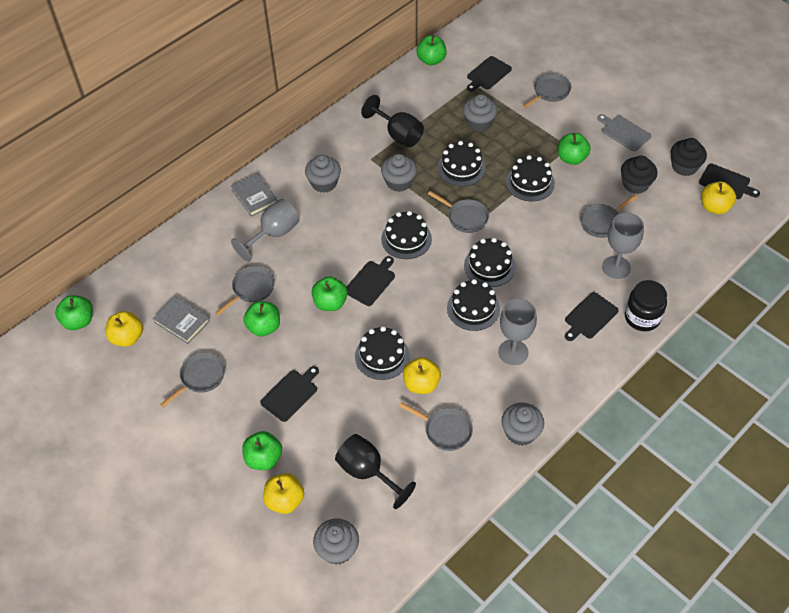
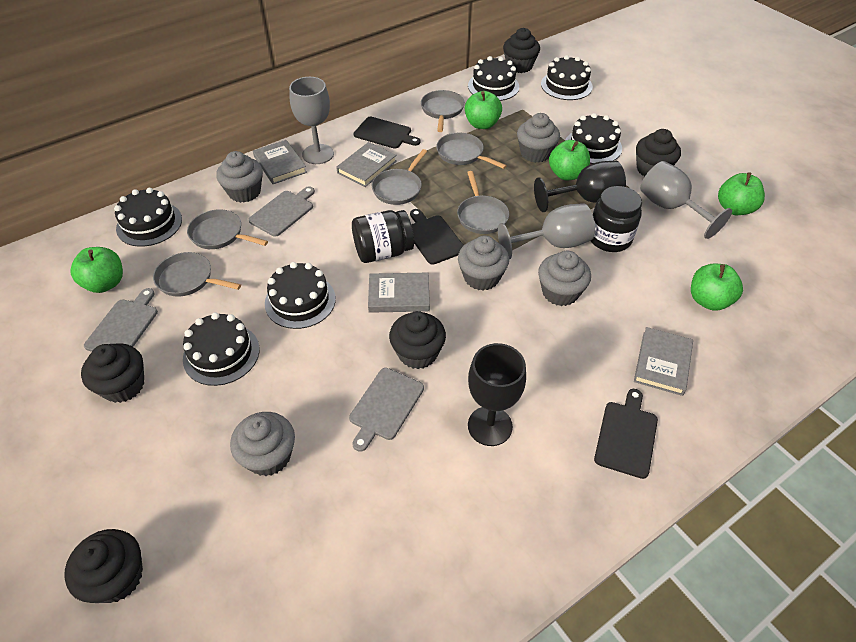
black cupcake: 2 -> 5
black cutting board: 5 -> 3
black jar: 1 -> 2
green apple: 6 -> 5
grey book: 2 -> 4
grey cutting board: 1 -> 3
yellow apple: 4 -> 0

